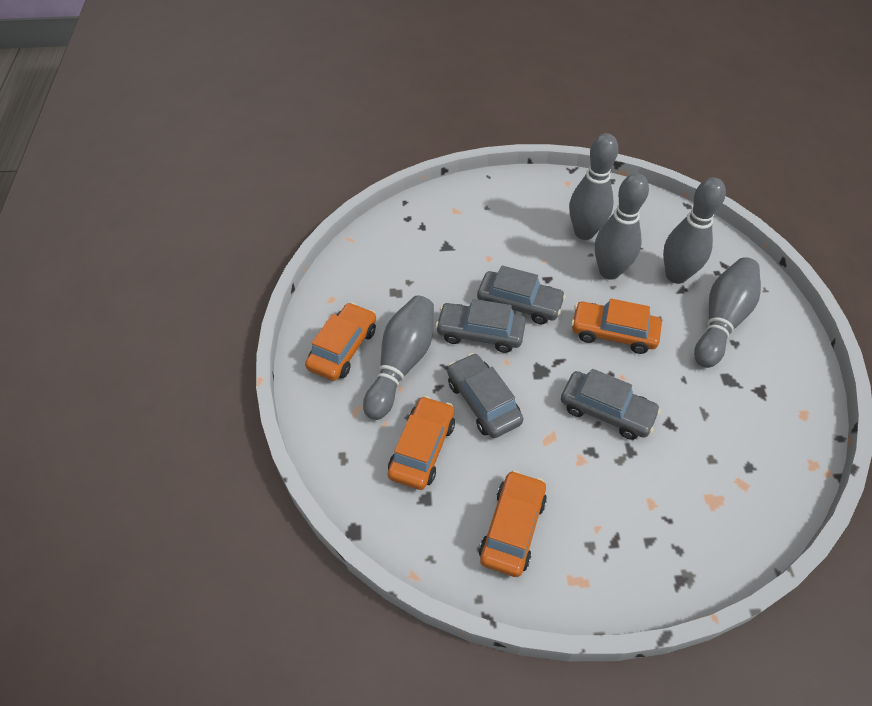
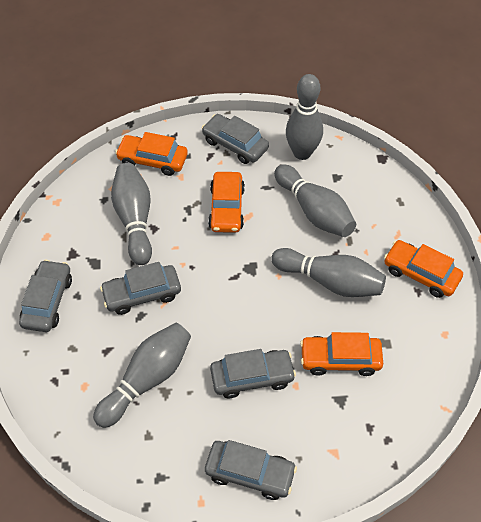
grey car: 4 -> 5

